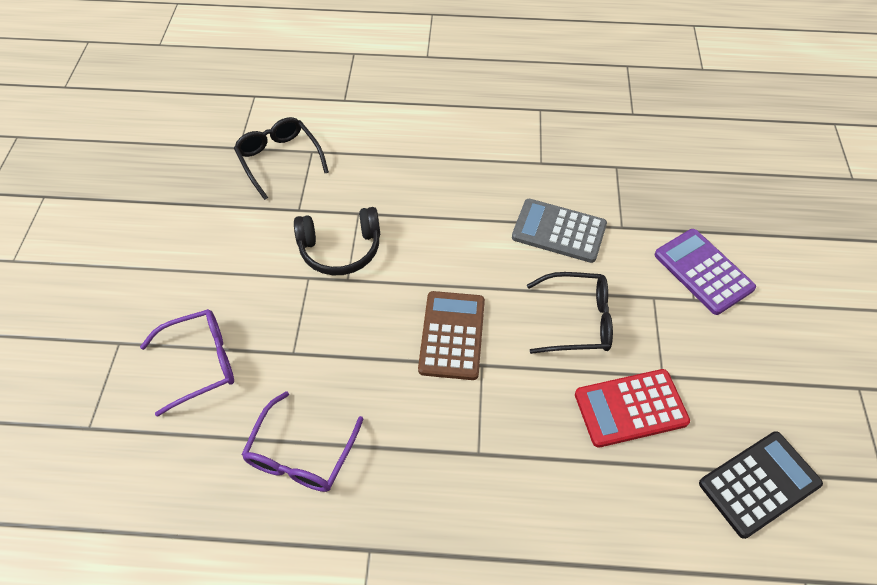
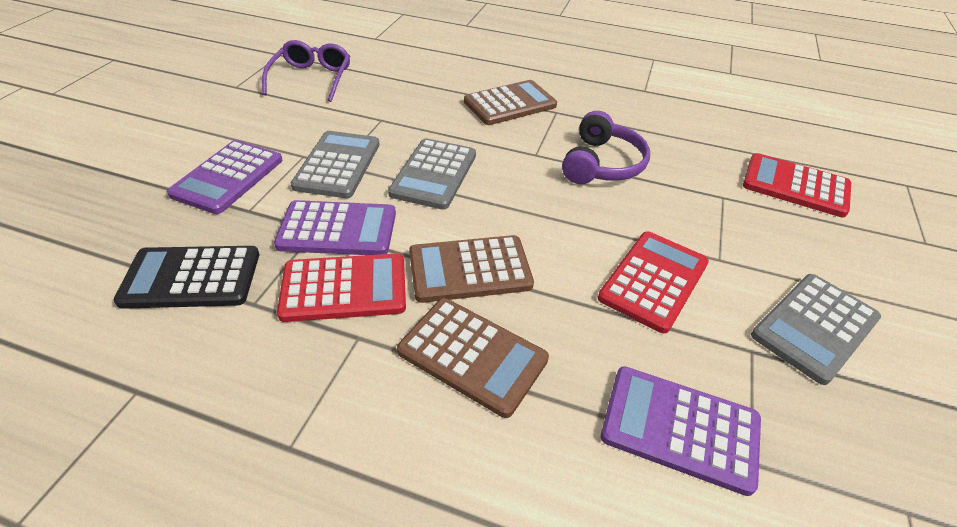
black glasses: 2 -> 0
black headphones: 1 -> 0
brown calculator: 1 -> 3
grey calculator: 1 -> 3
purple calculator: 1 -> 3
purple glasses: 2 -> 1
purple headphones: 0 -> 1
red calculator: 1 -> 3

